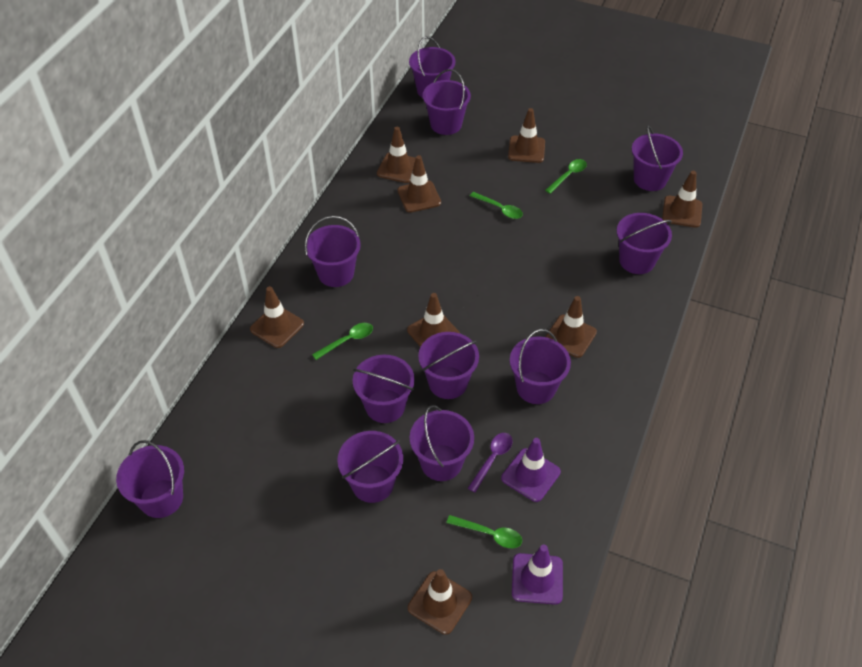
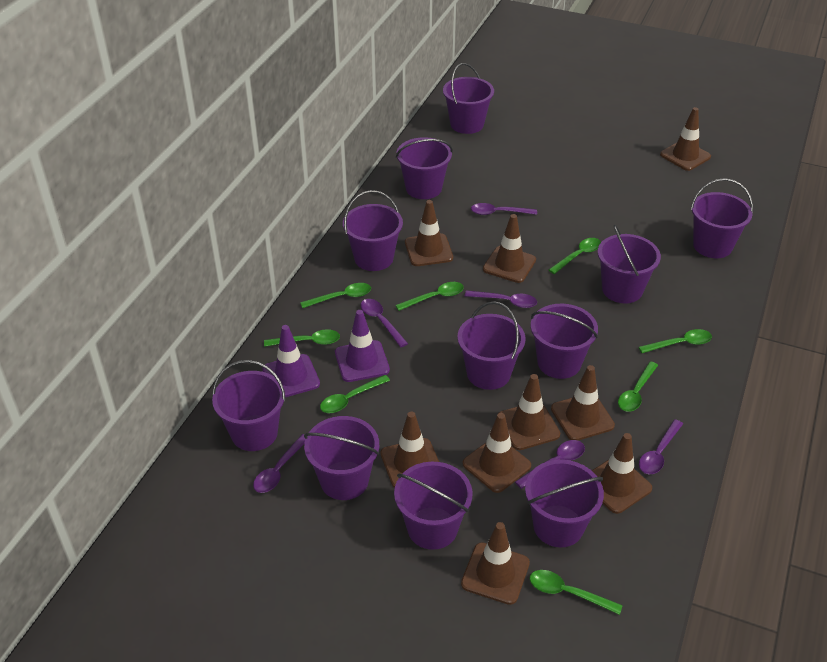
brown traffic cone: 8 -> 9
green spoon: 4 -> 8
purple spoon: 1 -> 6

